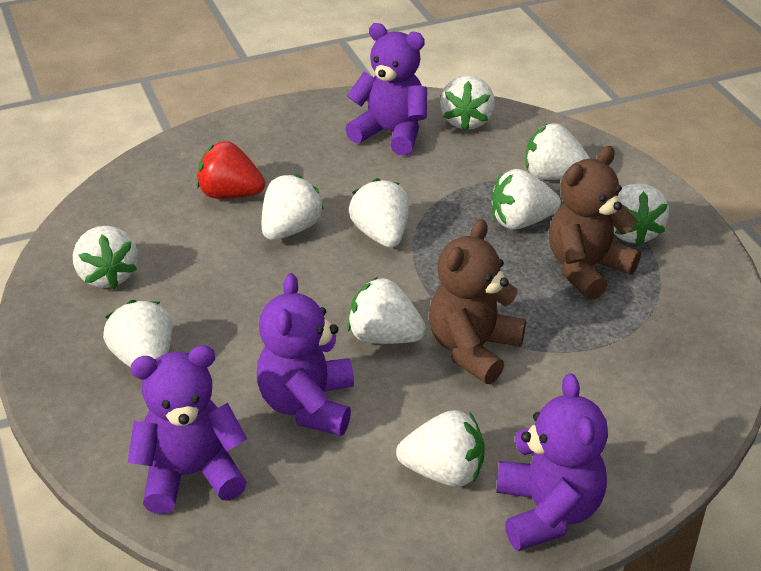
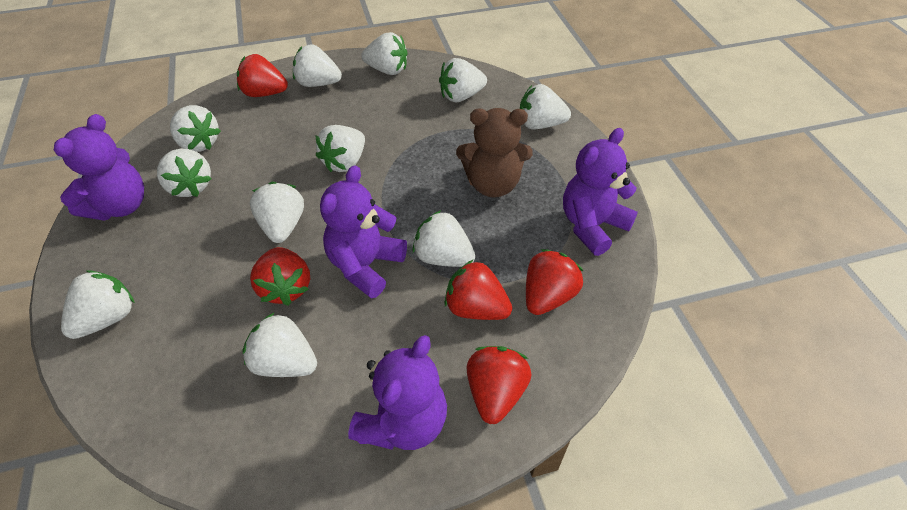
brown teddy bear: 2 -> 1
red strawberry: 1 -> 5
white strawberry: 10 -> 11

